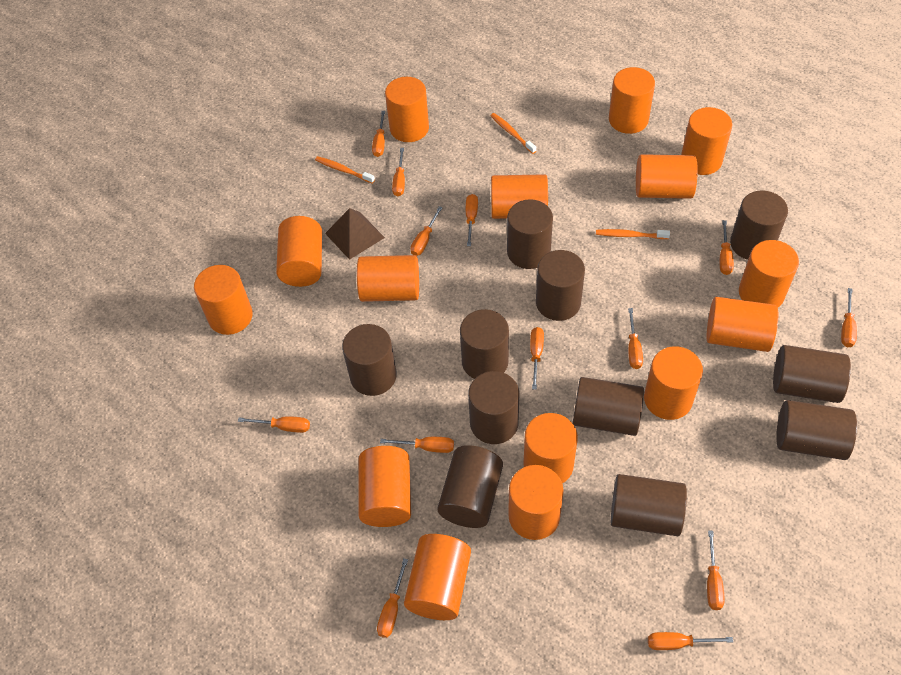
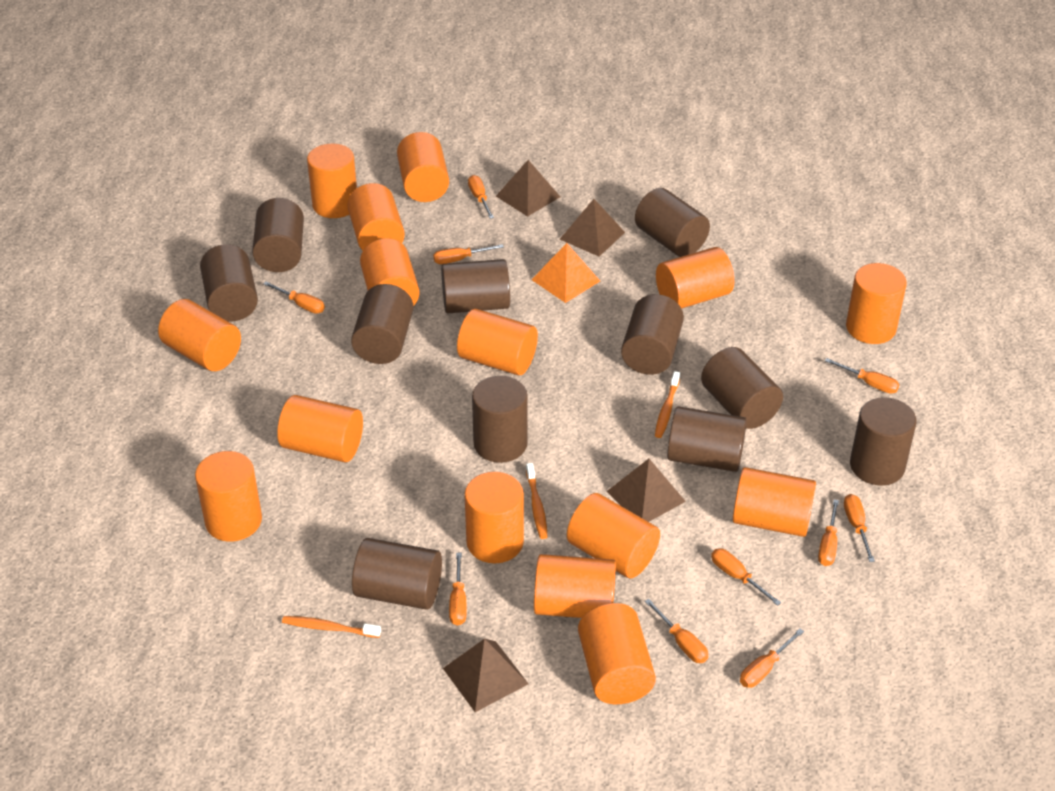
brown pyramid: 1 -> 4
orange pyramid: 0 -> 1
orange screwdriver: 13 -> 10

